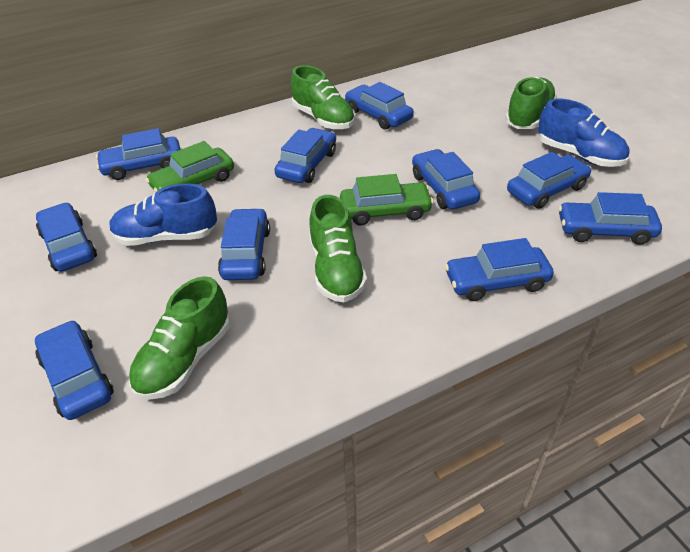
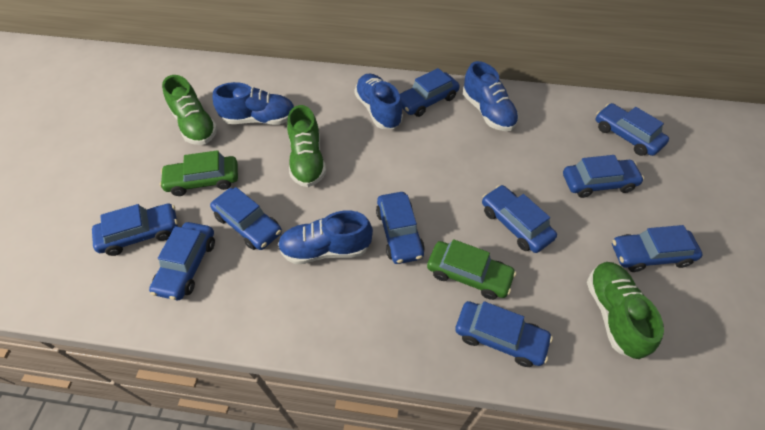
blue shoe: 2 -> 4
green shoe: 4 -> 3

